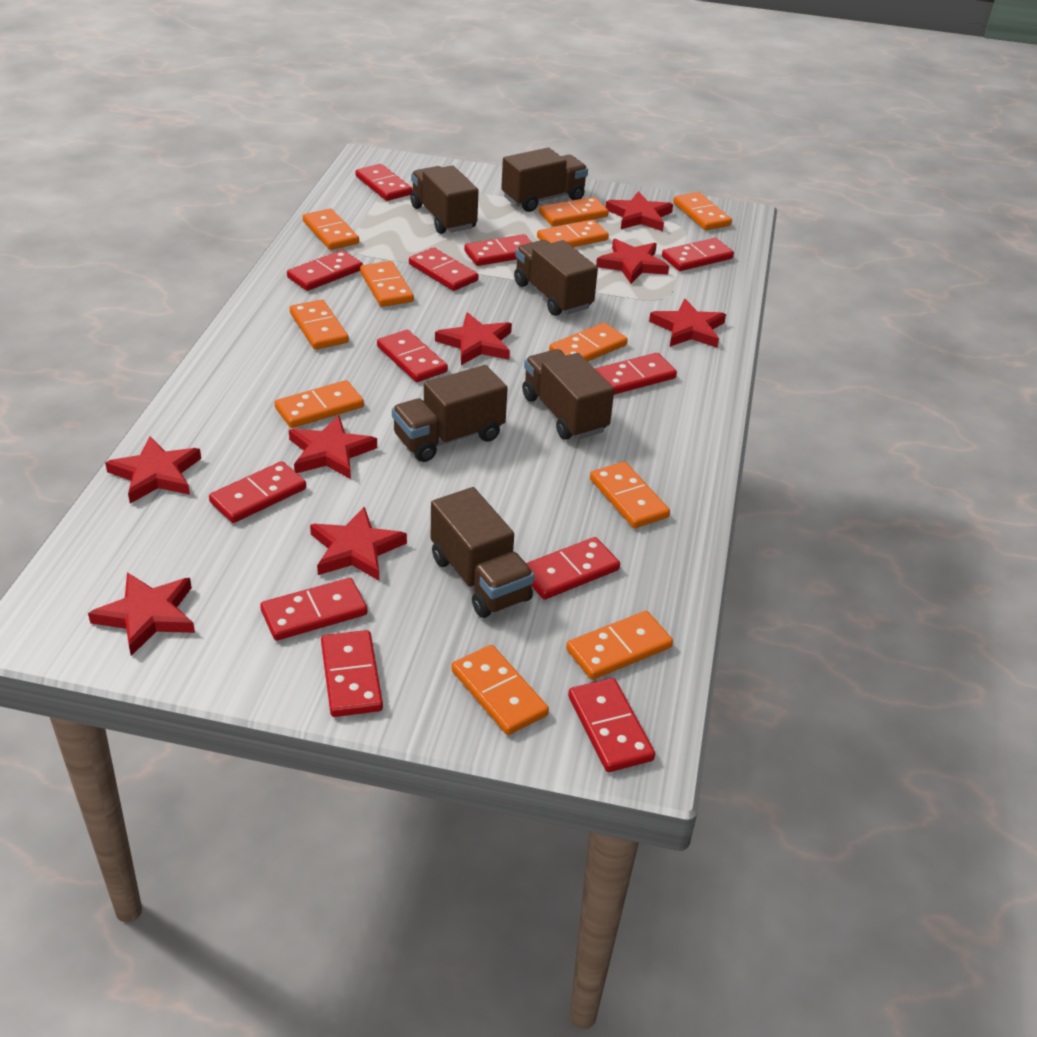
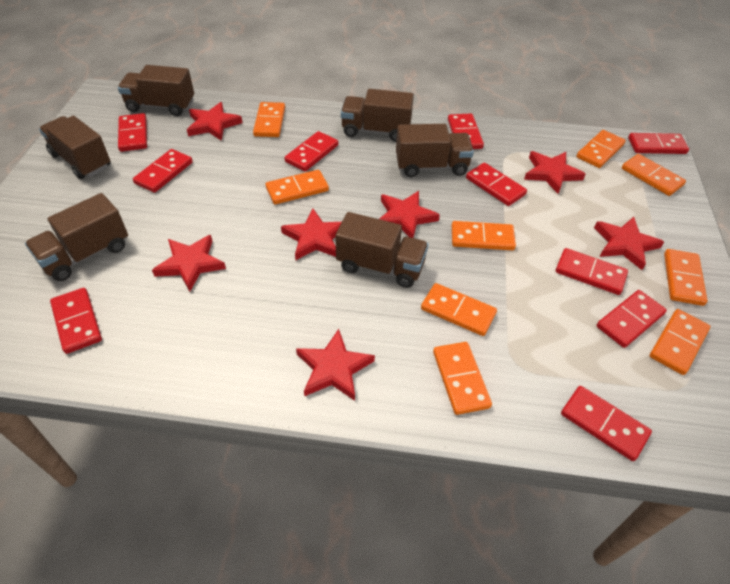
orange domino: 11 -> 9
red domino: 12 -> 10
red star: 8 -> 7

